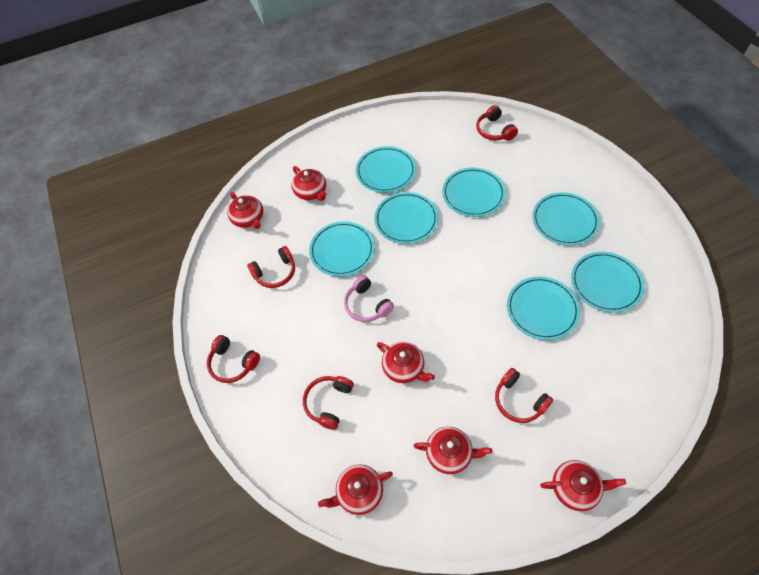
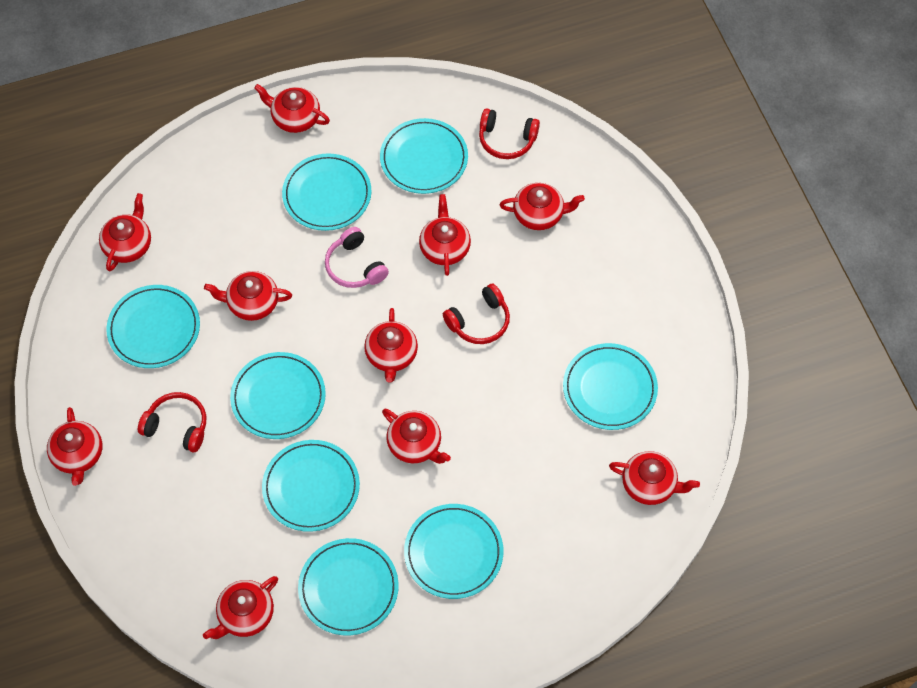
red headphones: 5 -> 3
red teapot: 6 -> 10
turquoise plate: 7 -> 8

